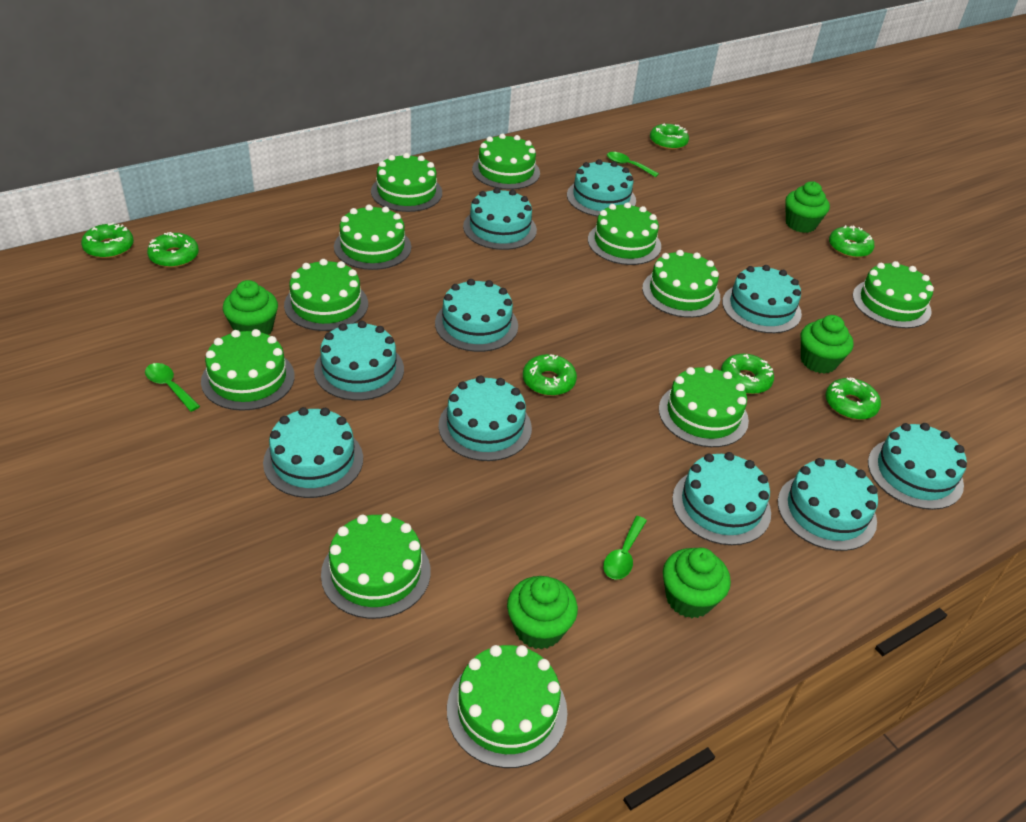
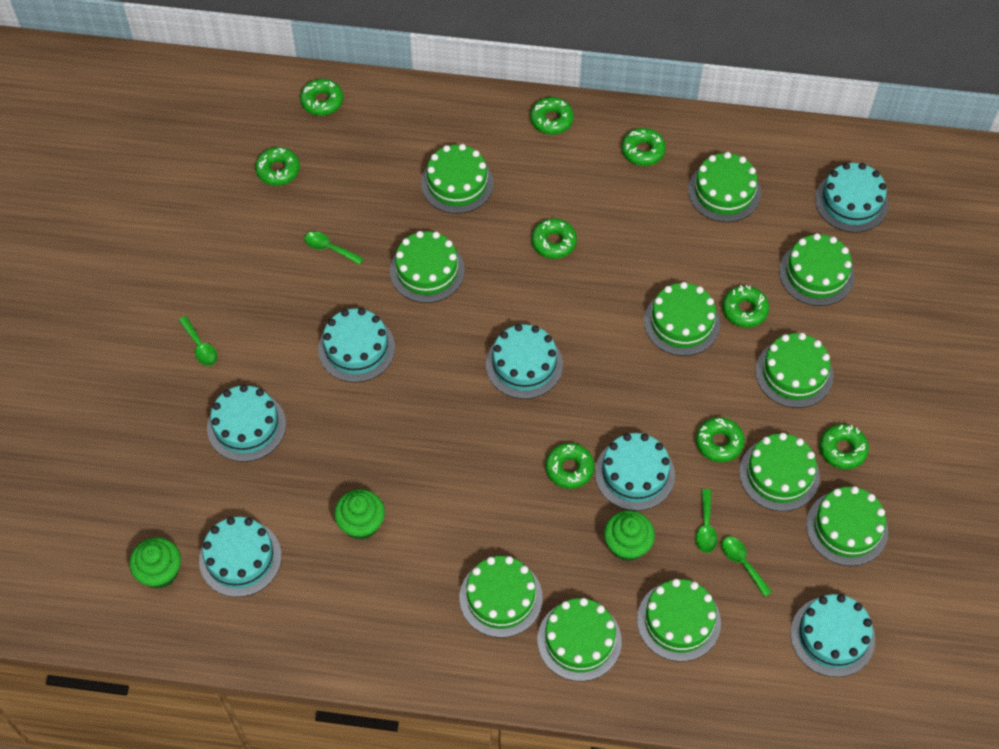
green cupcake: 5 -> 3
green donut: 7 -> 9
green spoon: 3 -> 4
turquoise cake: 10 -> 7

